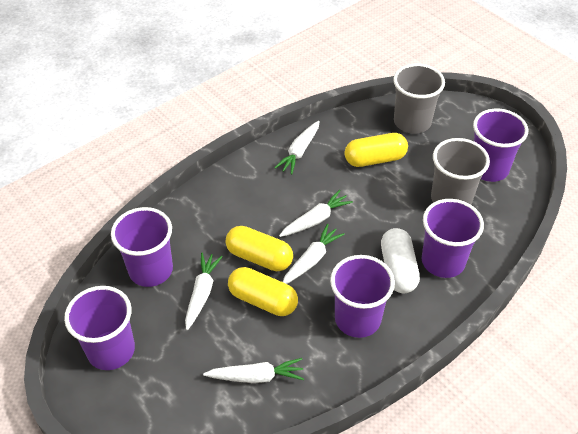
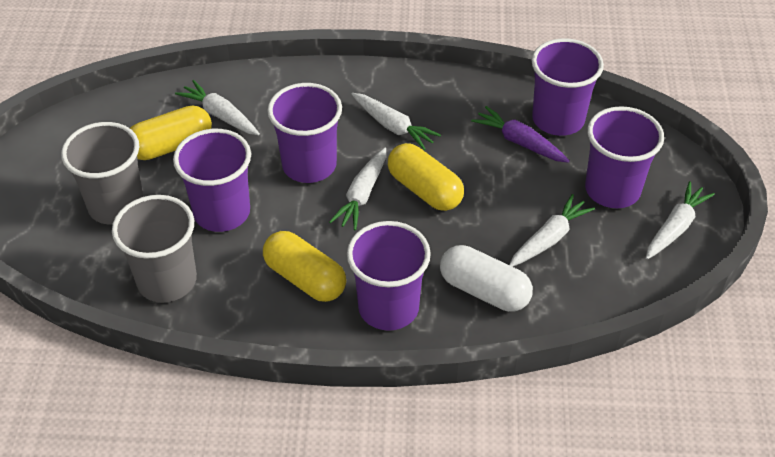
purple carrot: 0 -> 1

